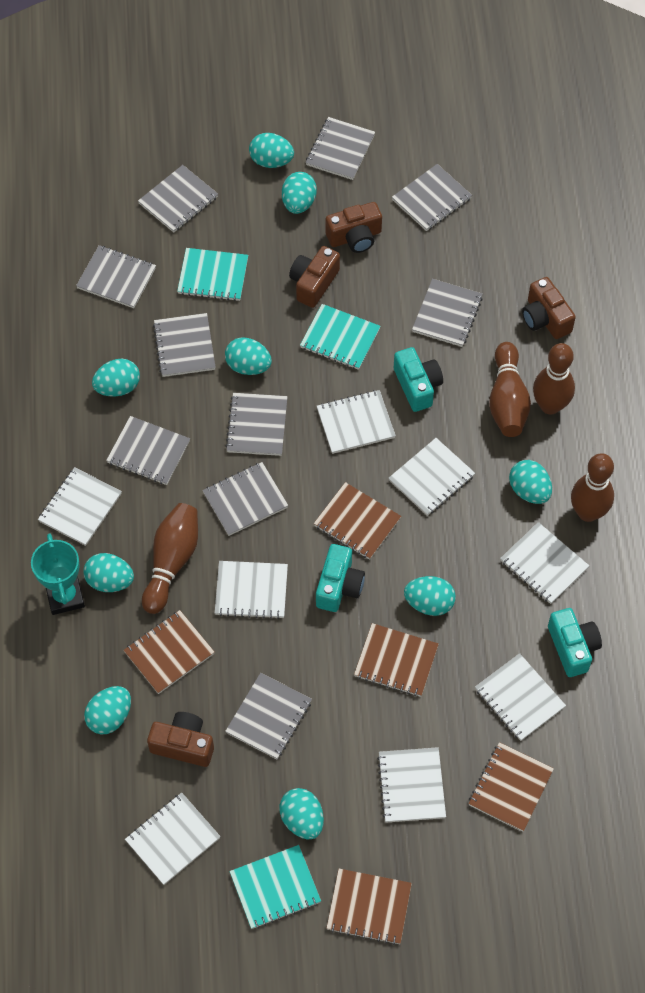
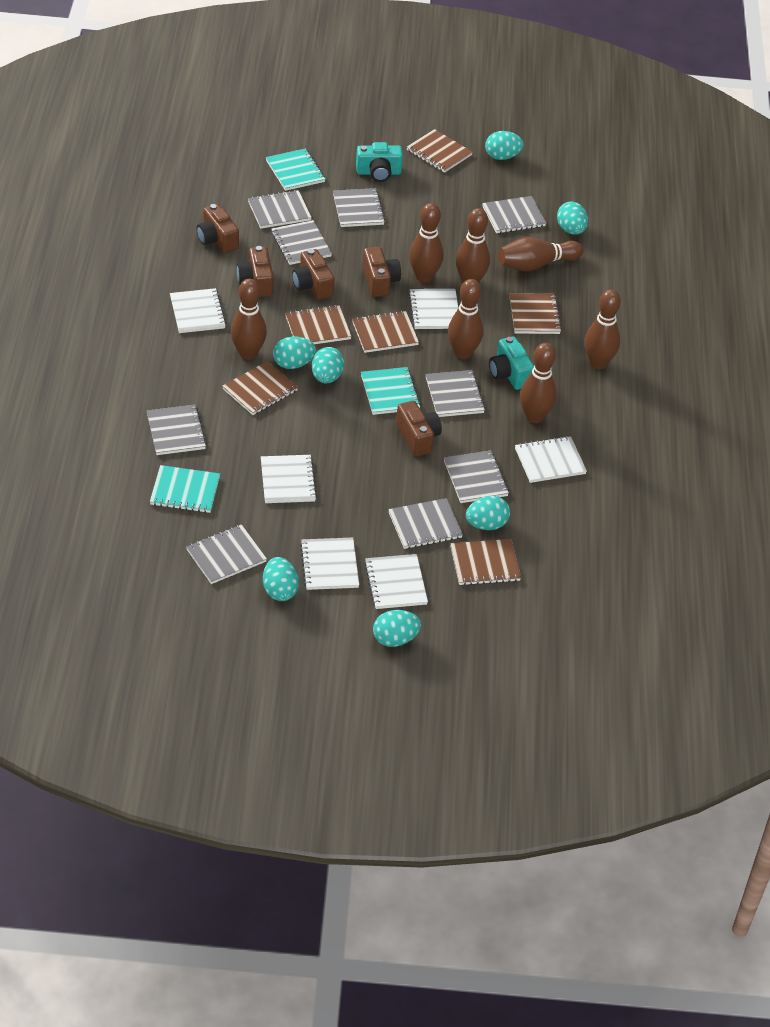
brown bowling pin: 4 -> 7
brown camera: 4 -> 5
brown notebook: 5 -> 6
grey notebook: 10 -> 9
turquoise camera: 3 -> 2
turquoise egg: 9 -> 7
turquoise trophy: 1 -> 0
white notebook: 8 -> 6

